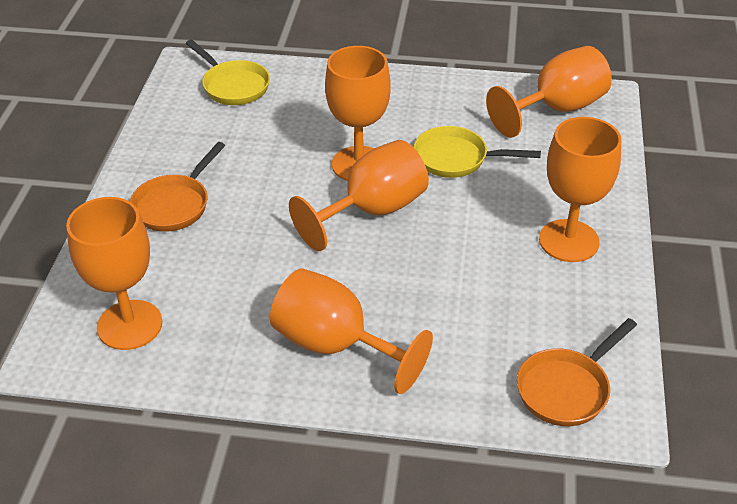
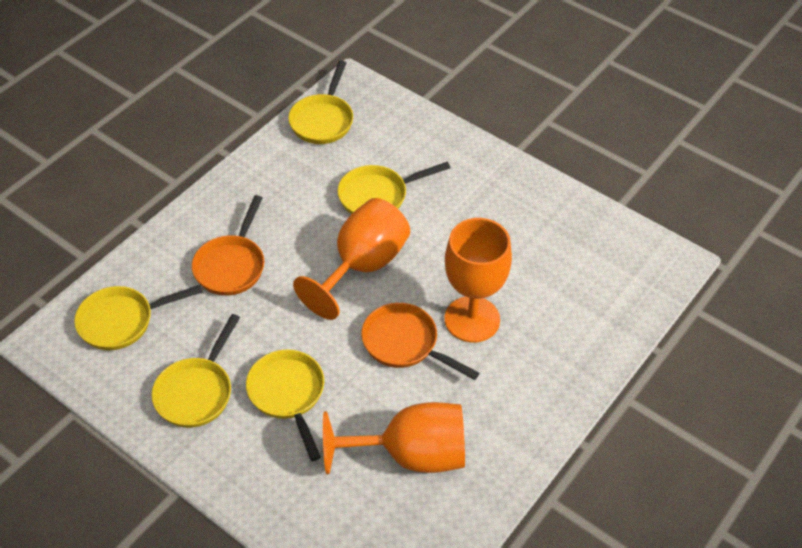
orange goblet: 6 -> 3
yellow pan: 2 -> 5

